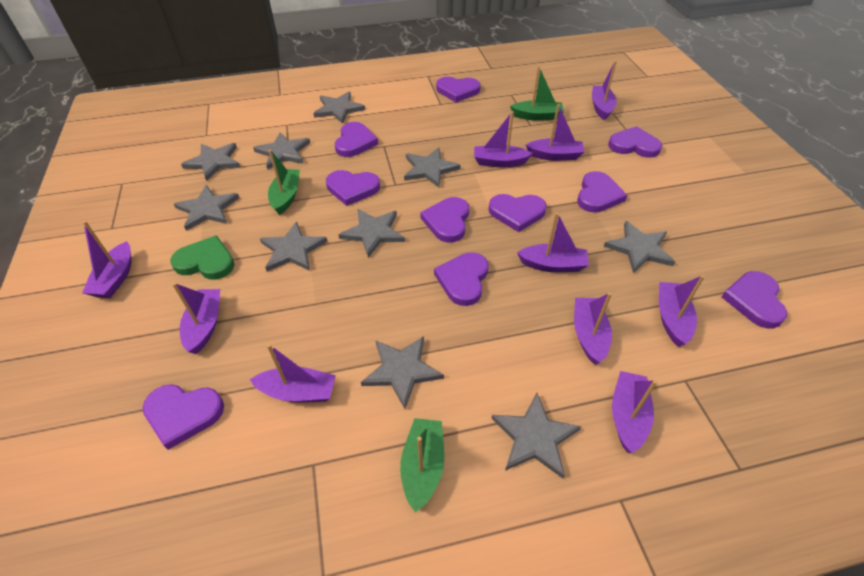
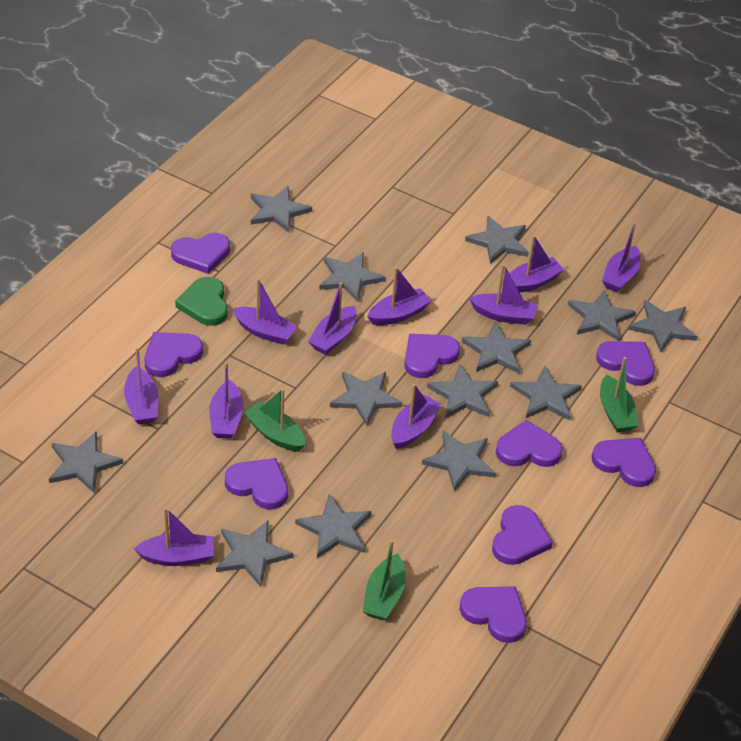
grey star: 10 -> 13
purple heart: 10 -> 9

